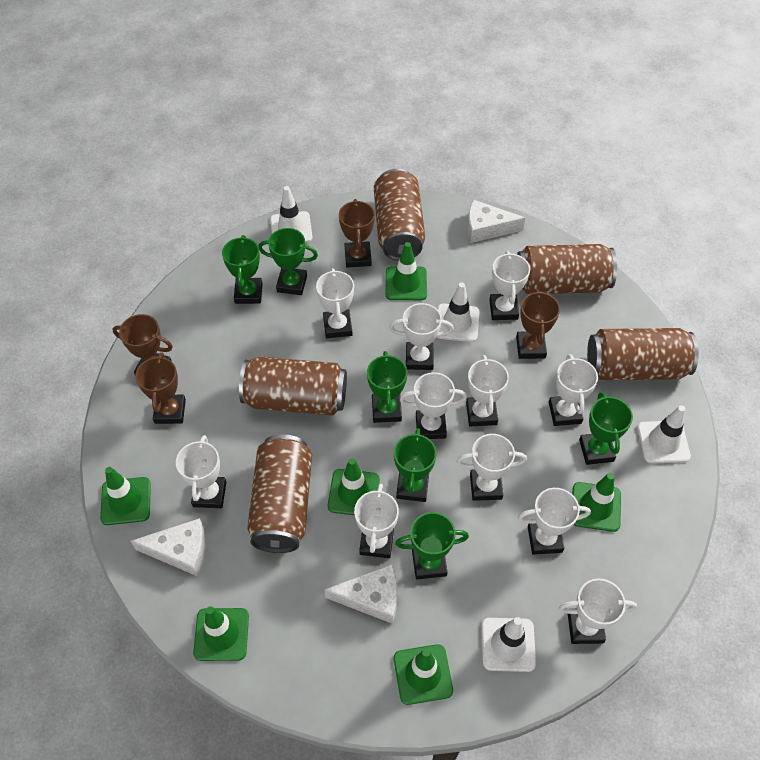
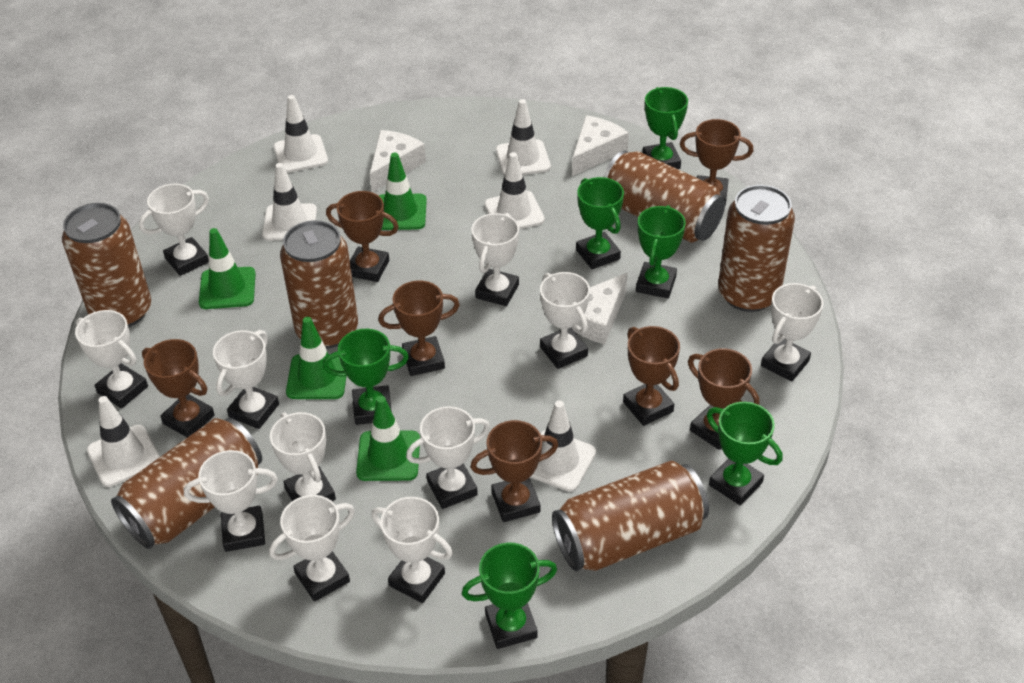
brown can: 5 -> 6
brown trophy: 4 -> 7
green traffic cone: 6 -> 4
white traffic cone: 4 -> 6

